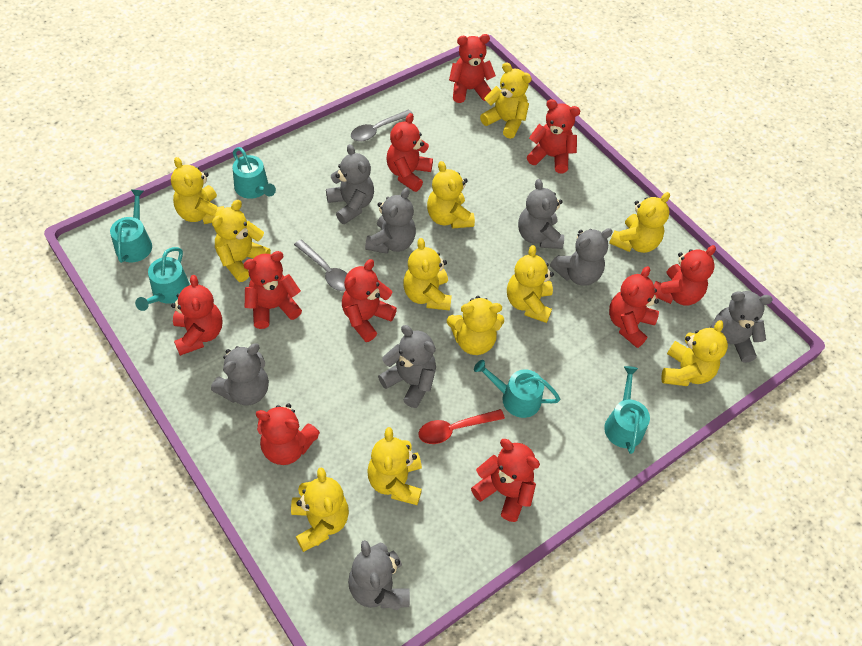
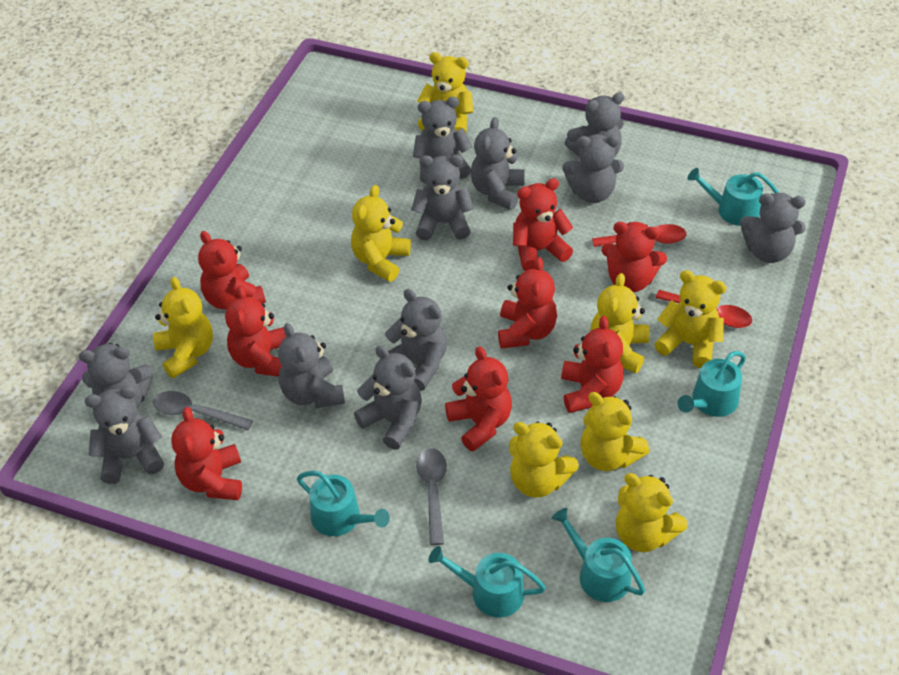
grey teddy bear: 8 -> 11
red spoon: 1 -> 2
red teddy bear: 10 -> 8
yellow teddy bear: 11 -> 8

